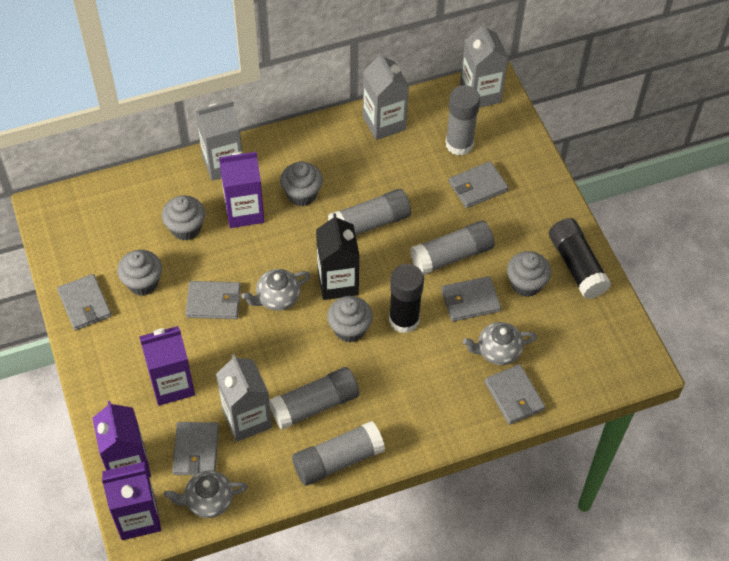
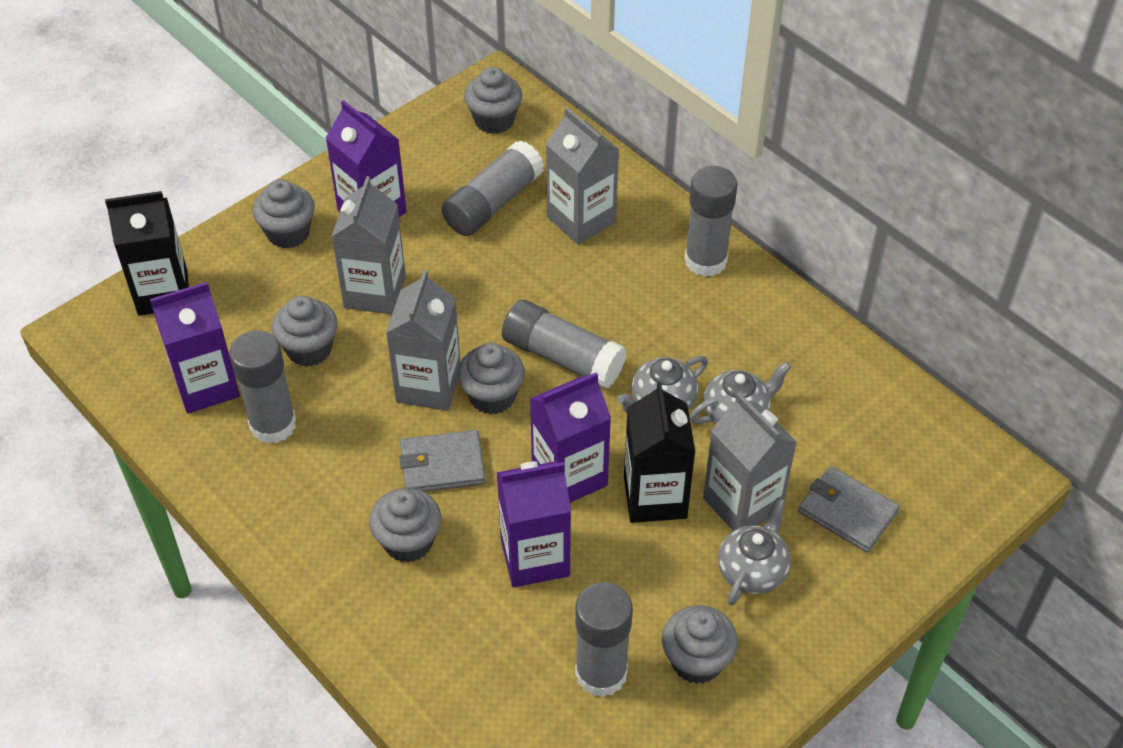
black carton: 1 -> 2
black glue stick: 2 -> 0
grey cupcake: 5 -> 6
grey wallet: 6 -> 2

